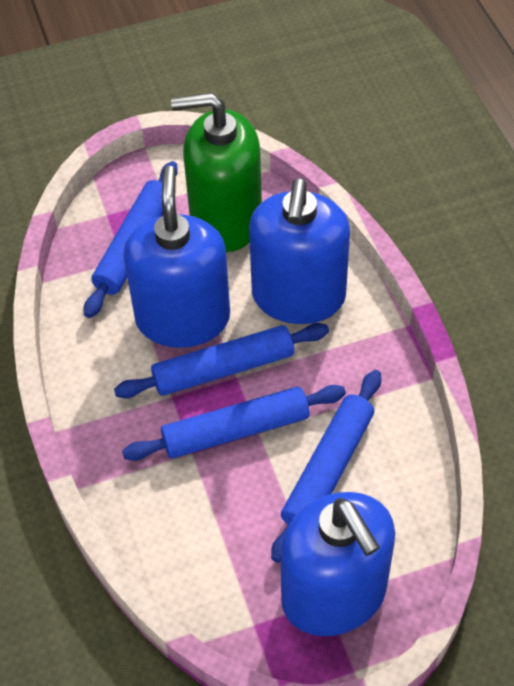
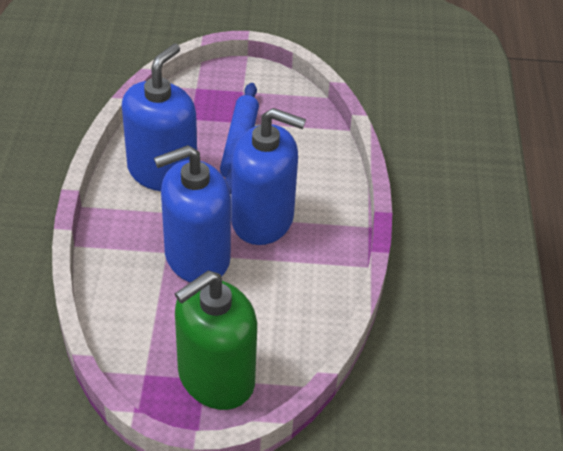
blue rolling pin: 4 -> 1

